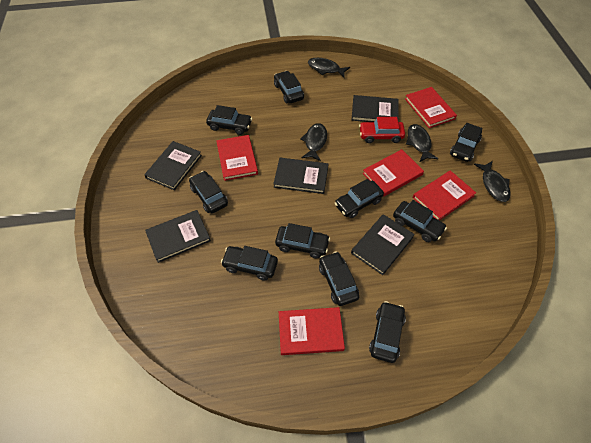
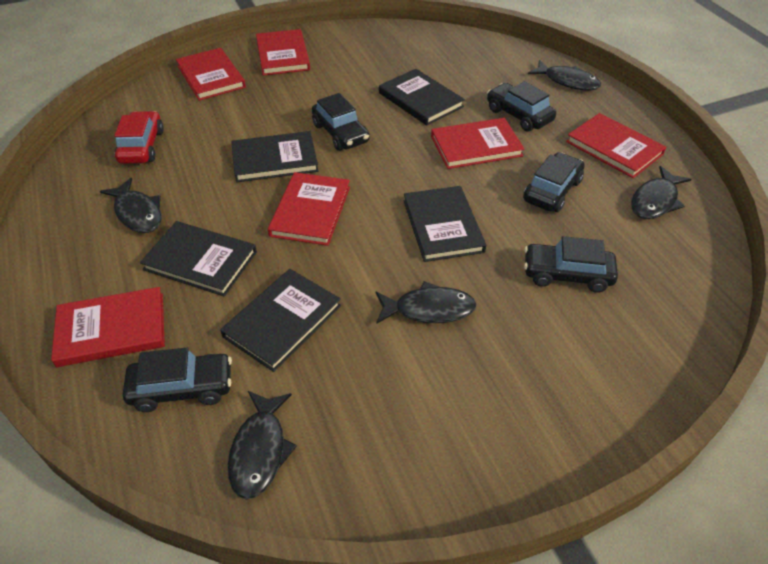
black car: 10 -> 5
black fish: 4 -> 5
red book: 5 -> 6

